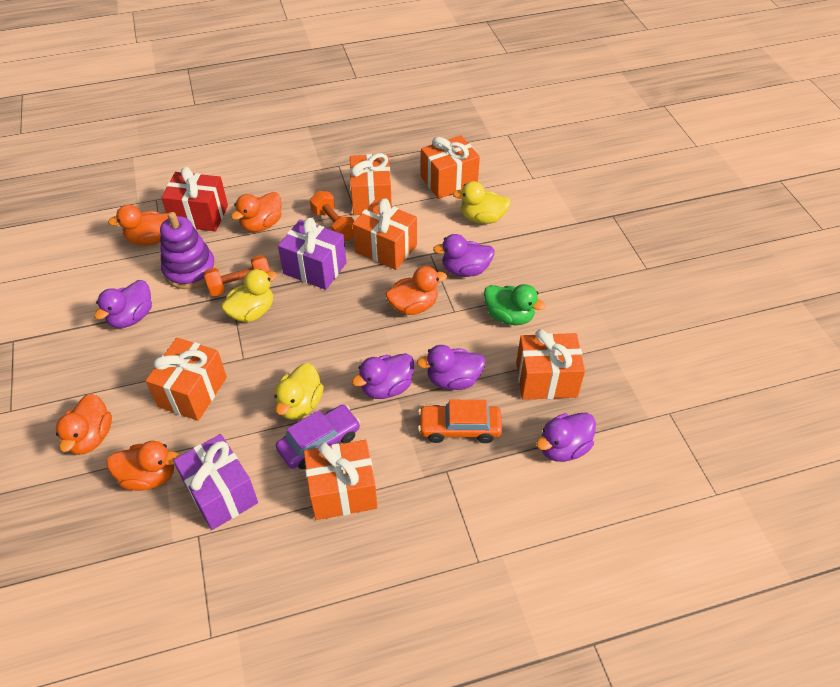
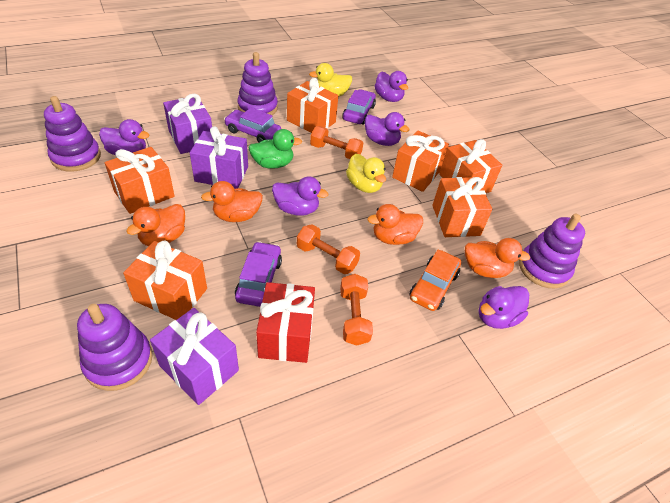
orange duck: 5 -> 4
orange dumbbell: 2 -> 3
purple car: 1 -> 3
purple gift: 2 -> 3
purple stacking toy: 1 -> 4
yellow duck: 3 -> 2

